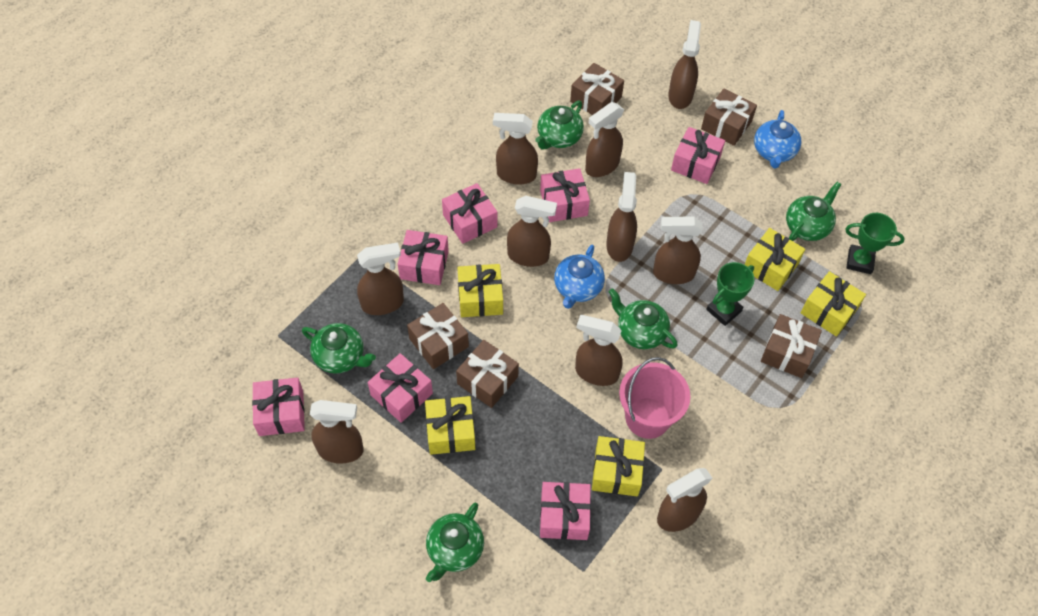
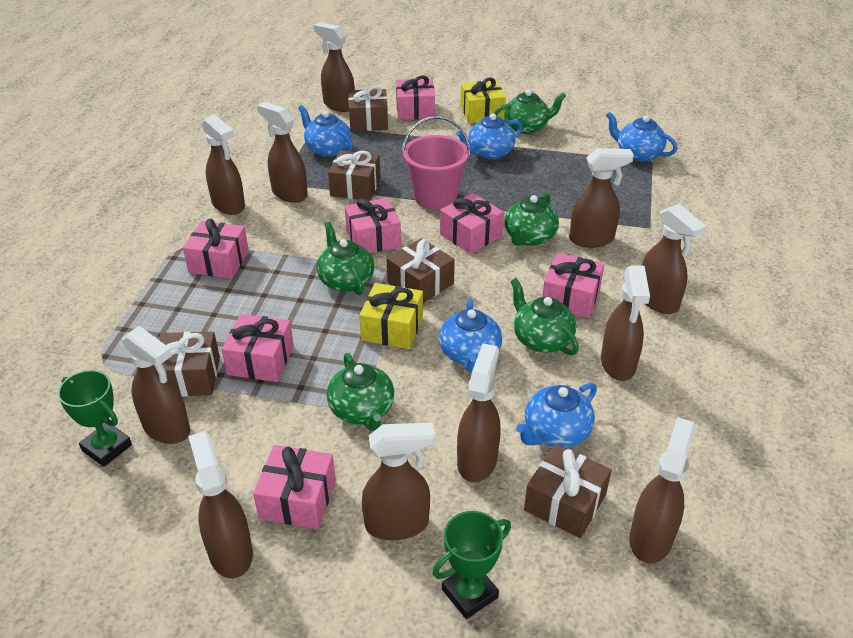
blue teapot: 2 -> 5
brown spray bottle: 10 -> 11
yellow gift: 5 -> 2

